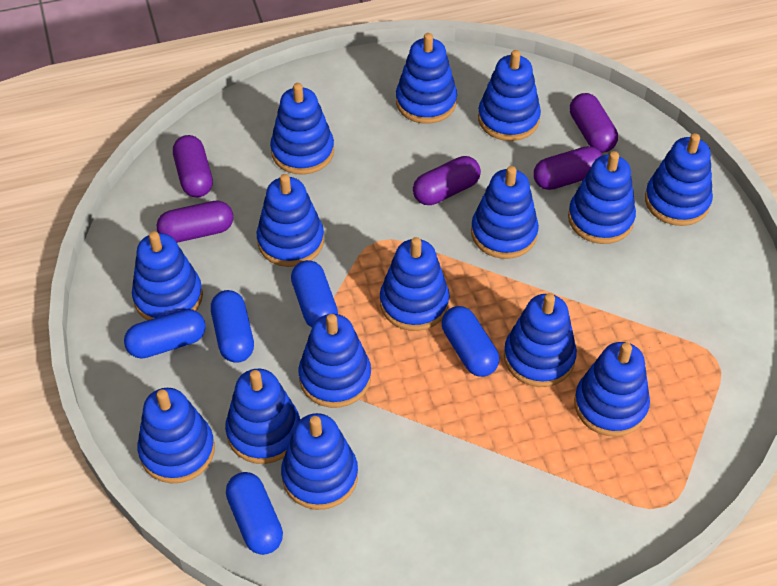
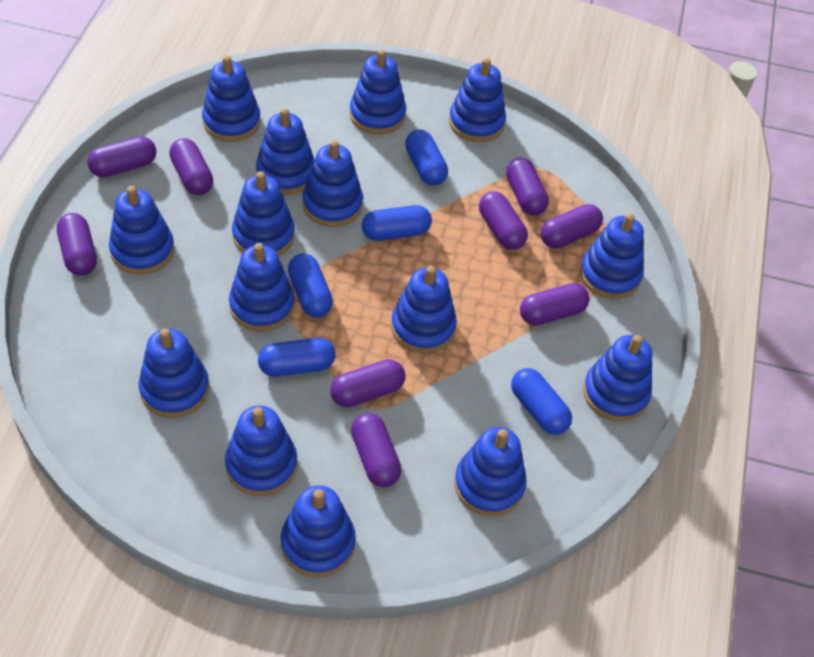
purple capsule: 5 -> 9

